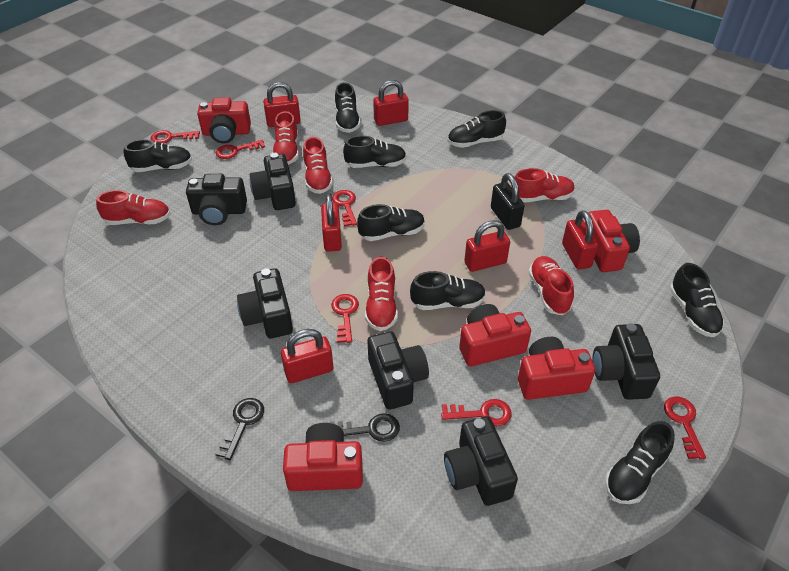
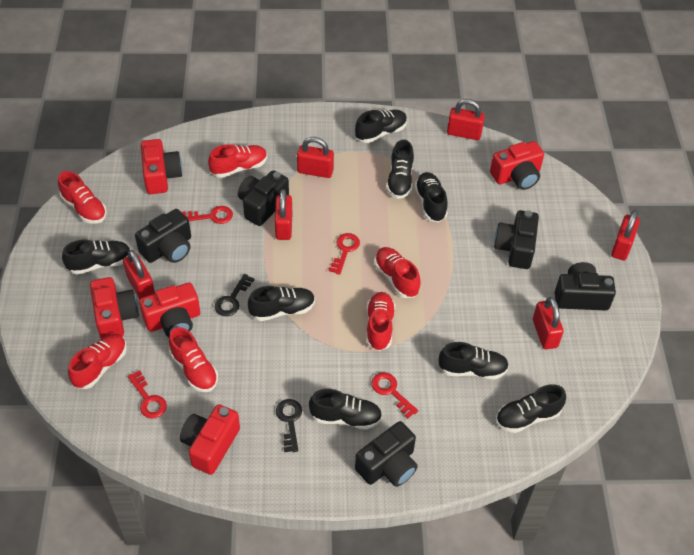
black camera: 6 -> 5
black padlock: 1 -> 0
red key: 6 -> 4

